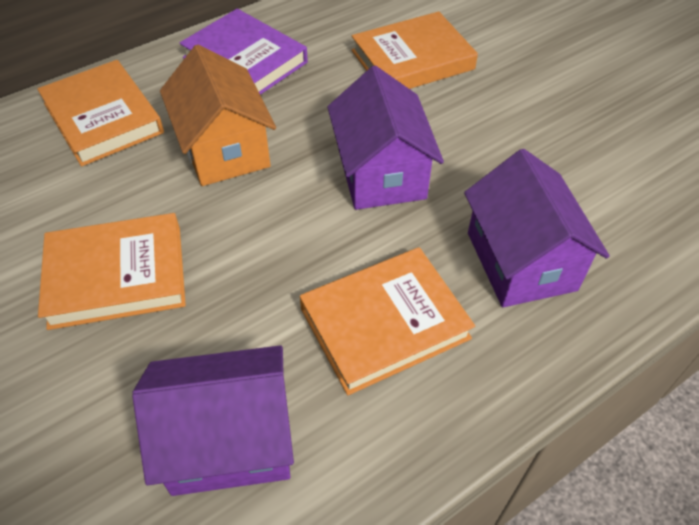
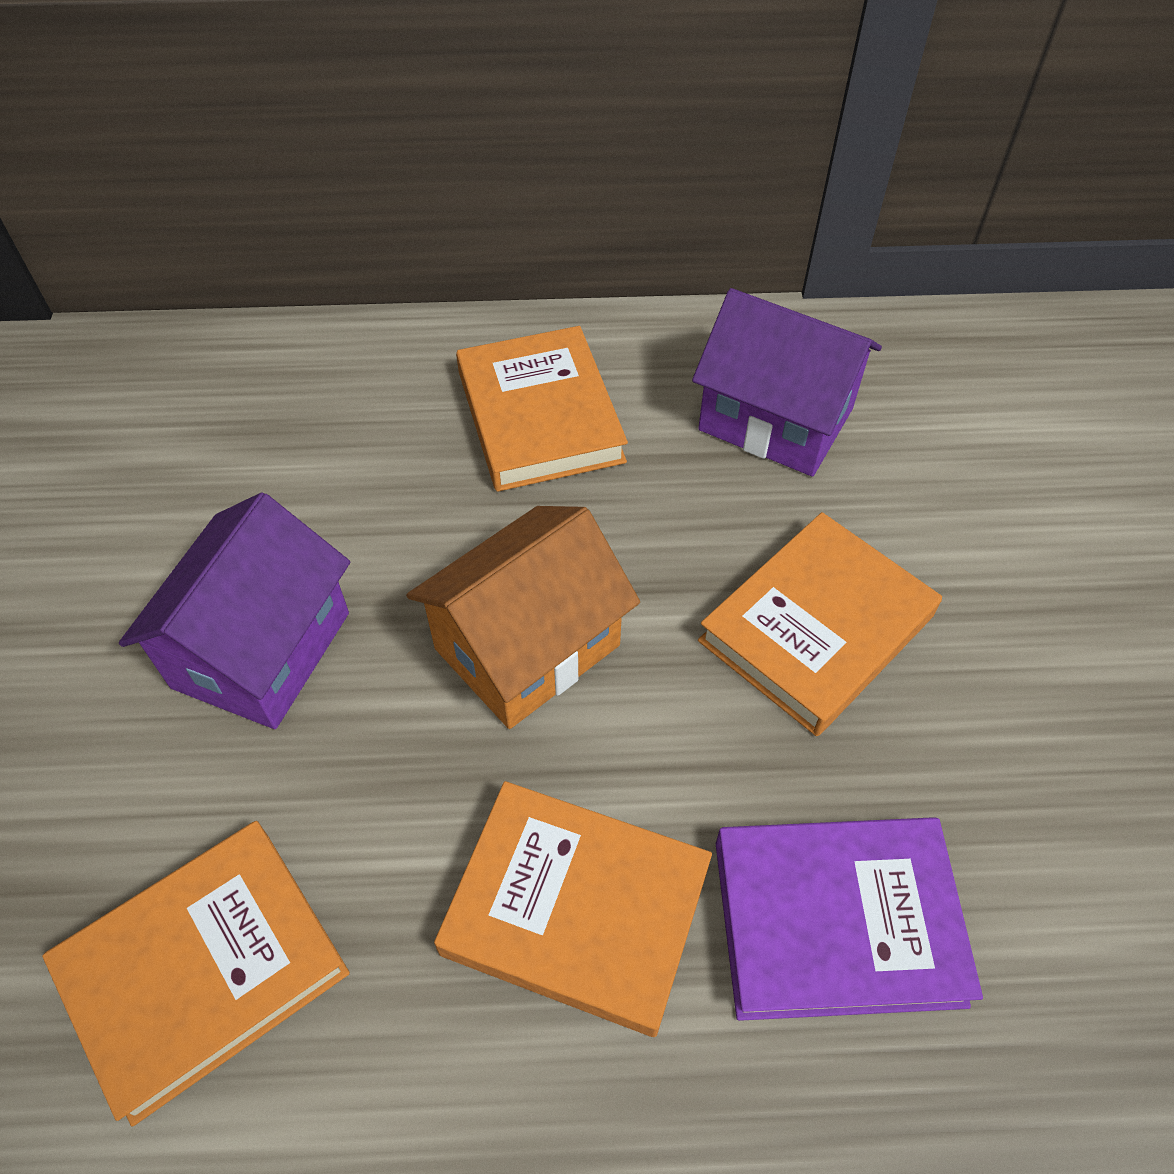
purple house: 3 -> 2

